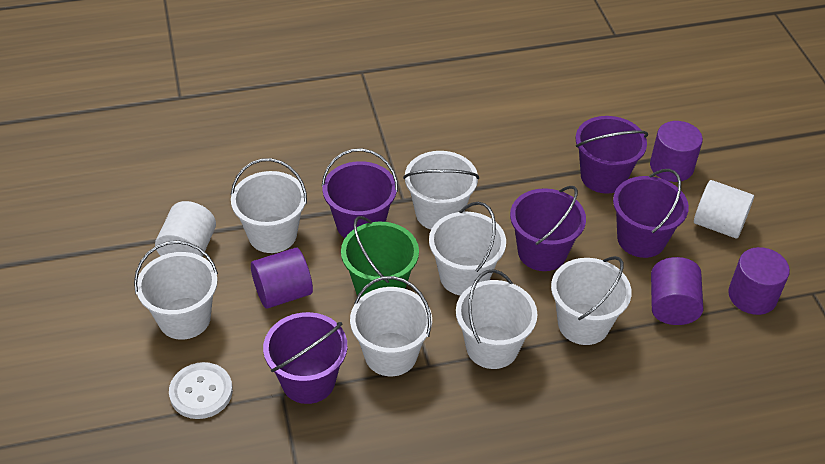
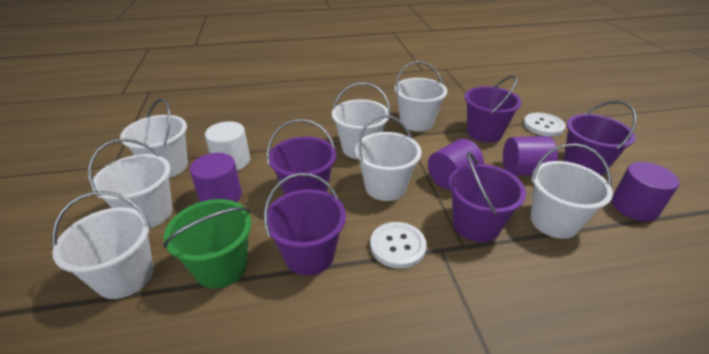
white button: 1 -> 2
white cylinder: 2 -> 1

